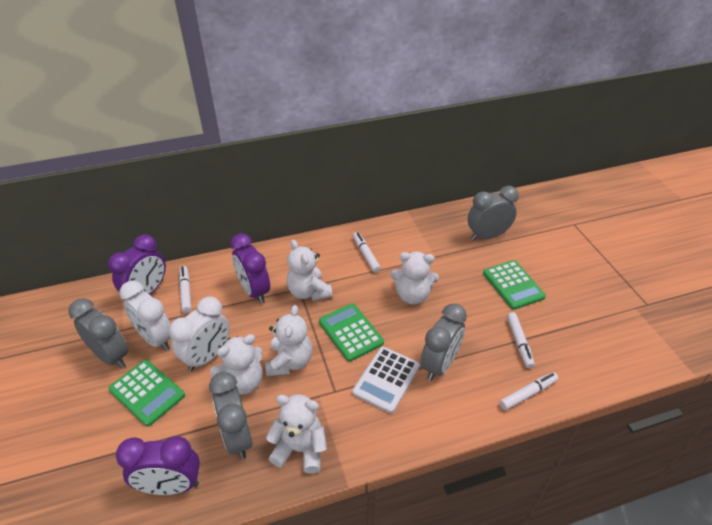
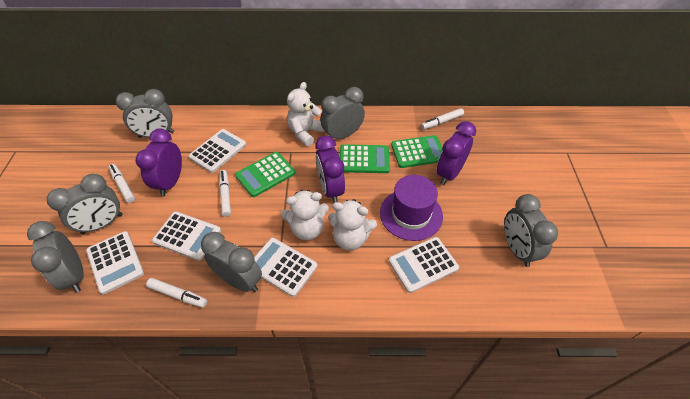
grey clock: 4 -> 6
purple hat: 0 -> 1
white calculator: 1 -> 5
white clock: 2 -> 0
white teddy bear: 5 -> 3

